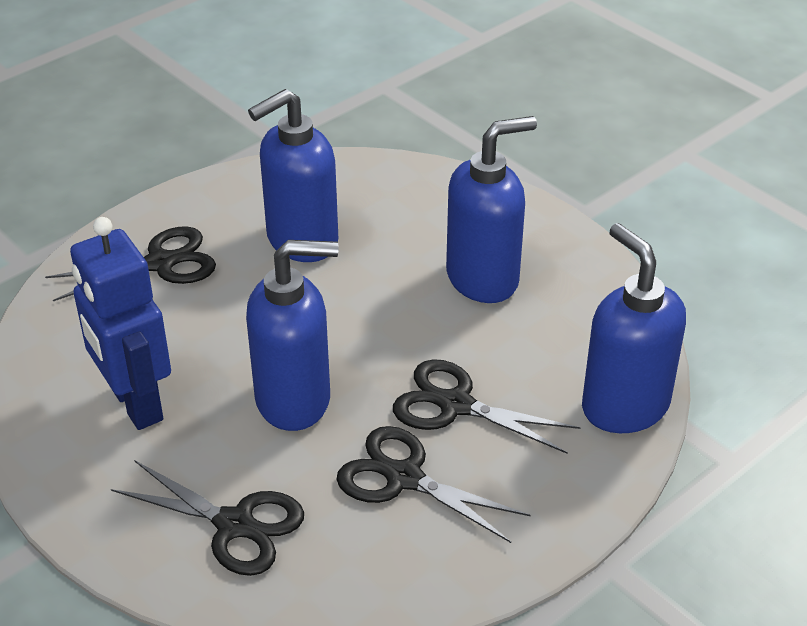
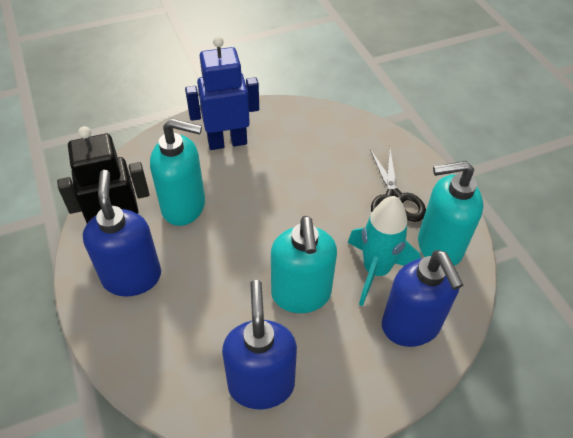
black robot: 0 -> 1
black scissors: 4 -> 1
blue soap dispenser: 4 -> 3
turquoise rocket: 0 -> 1
turquoise soap dispenser: 0 -> 3

